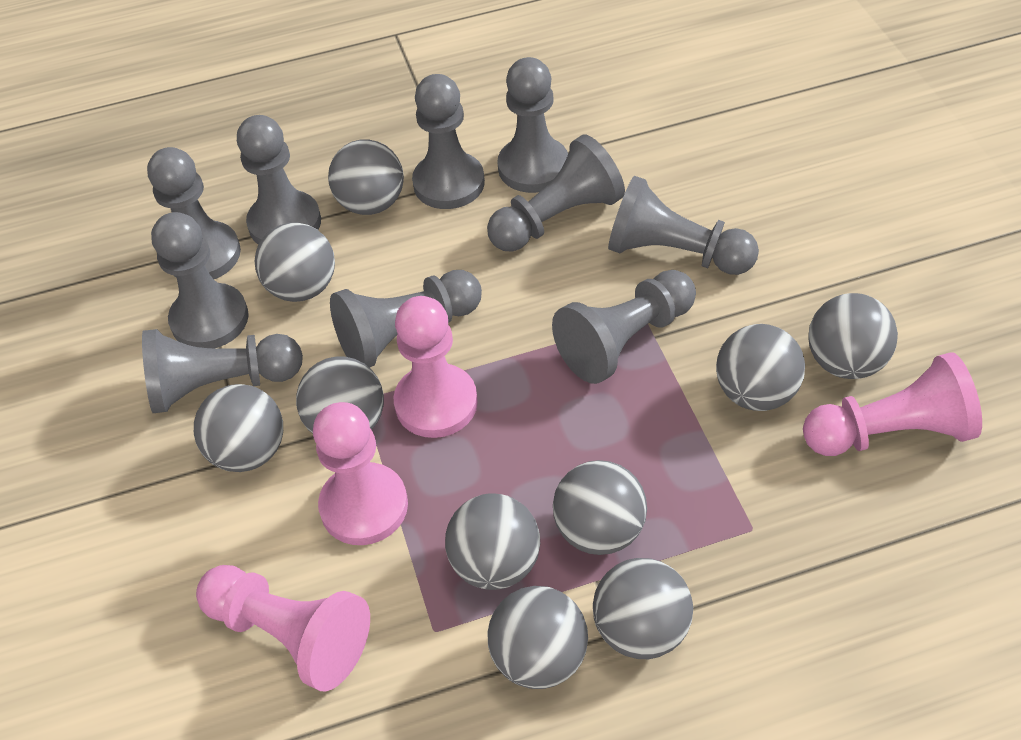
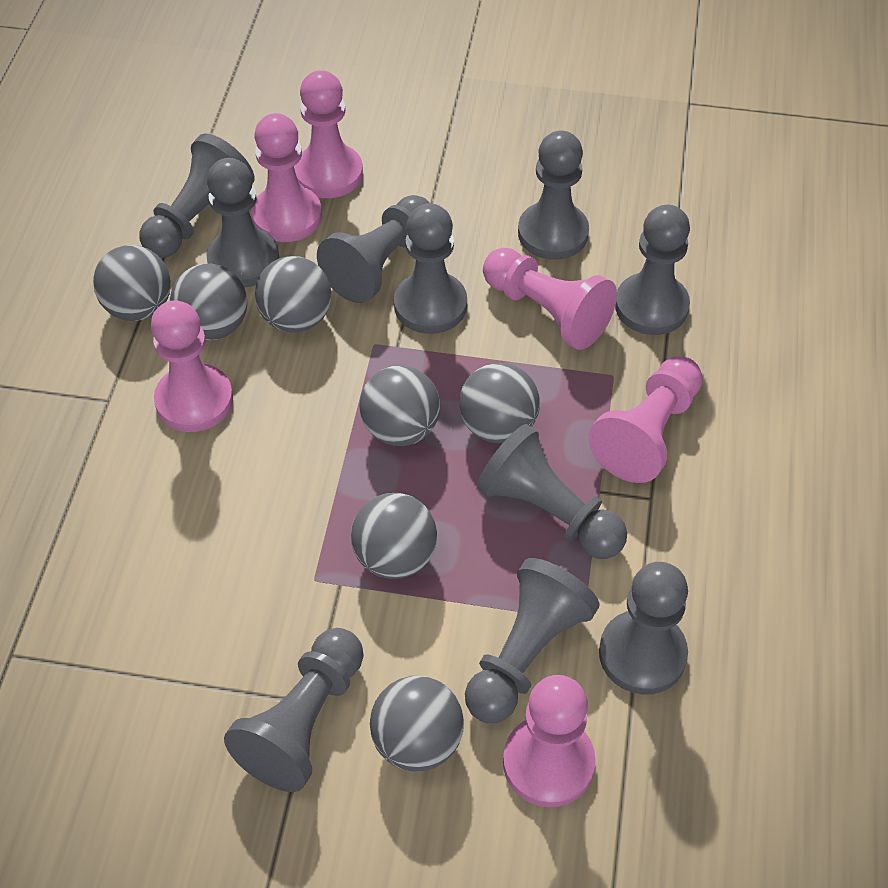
grey ball: 10 -> 7
pink pawn: 4 -> 6

